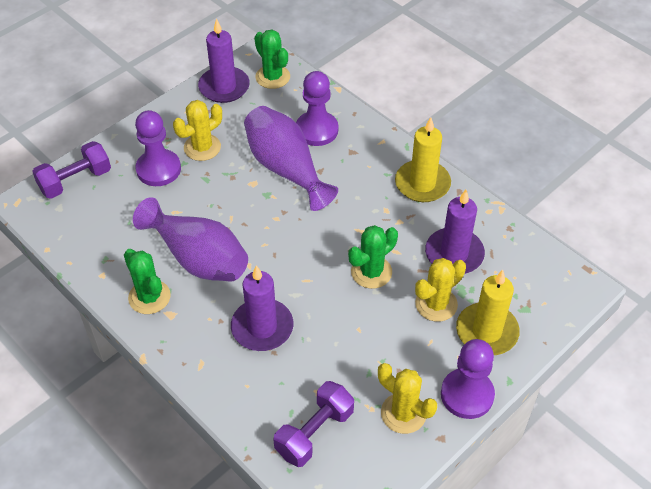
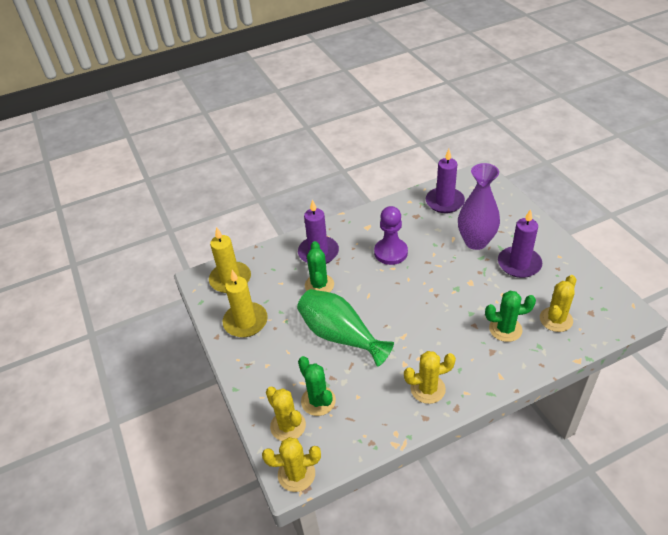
green vase: 0 -> 1
purple dumbbell: 2 -> 0
purple pawn: 3 -> 1
purple vase: 2 -> 1
yellow cactus: 3 -> 4

